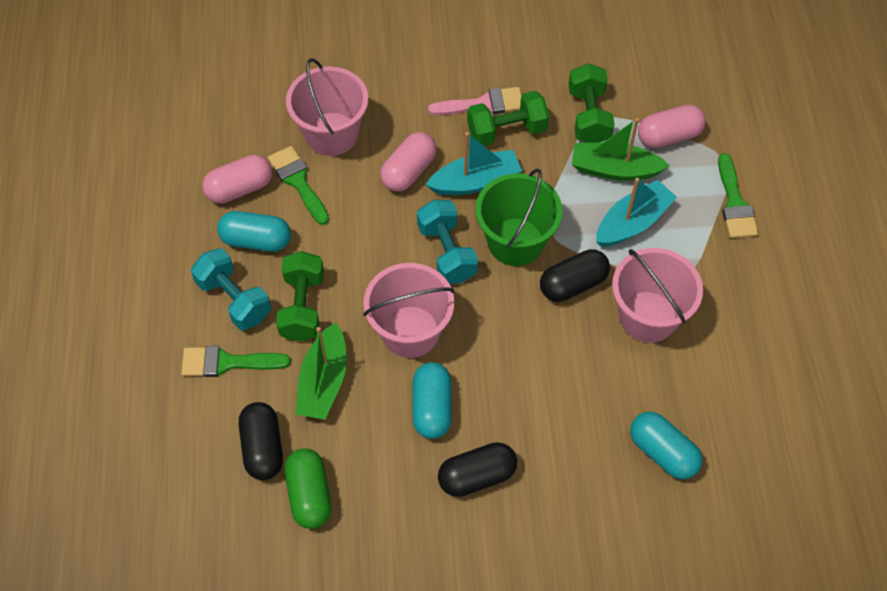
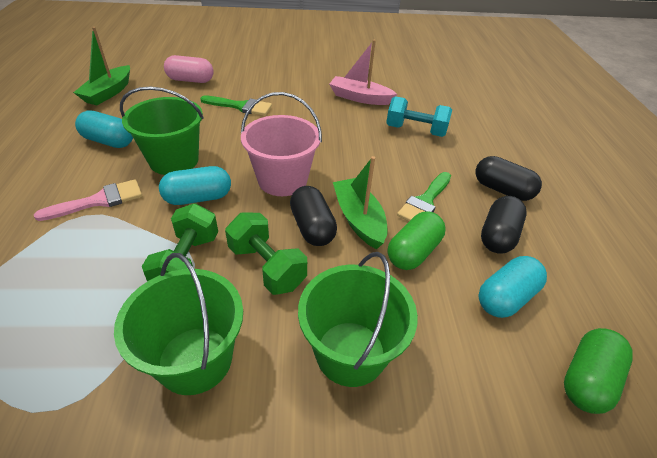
green brush: 3 -> 2
green bucket: 1 -> 3
green capsule: 1 -> 2
green dumbbell: 3 -> 2
pink boat: 0 -> 1
pink bucket: 3 -> 1
pink capsule: 3 -> 1
turquoise boat: 2 -> 0
turquoise dumbbell: 2 -> 1

